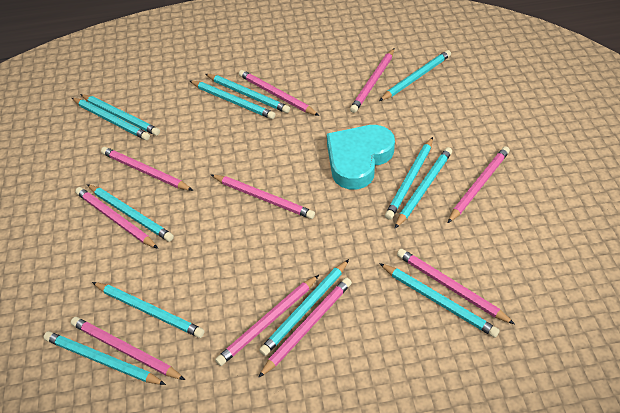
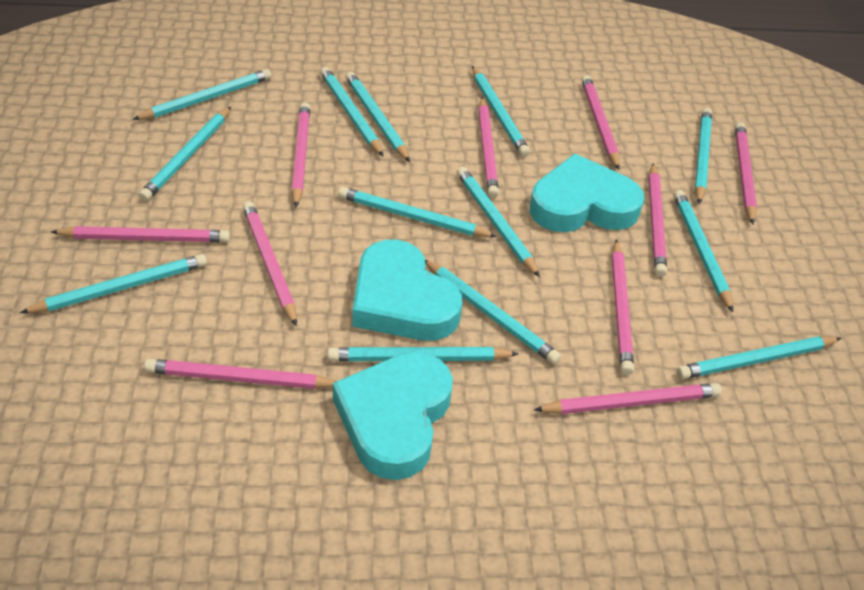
turquoise heart: 1 -> 3
turquoise pencil: 12 -> 13

